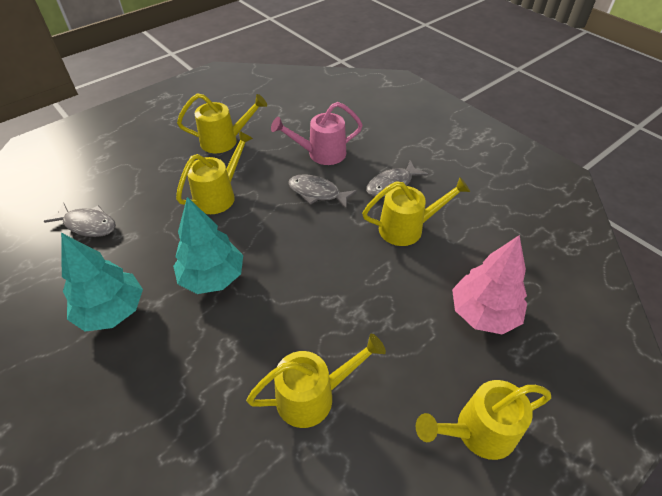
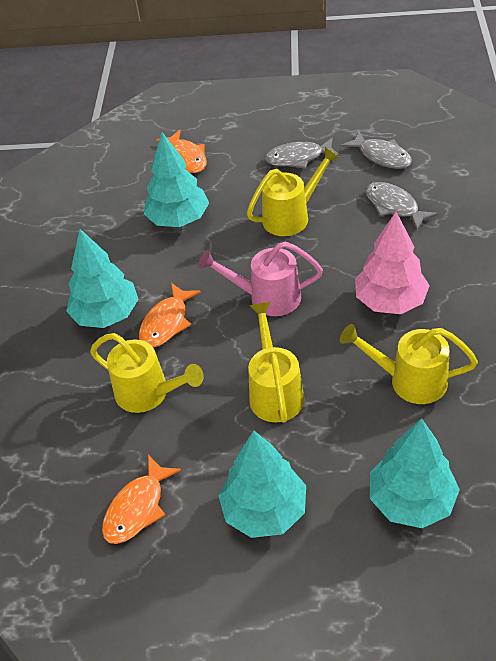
orange fish: 0 -> 3
turquoise tree: 2 -> 4
yellow watering can: 5 -> 4

